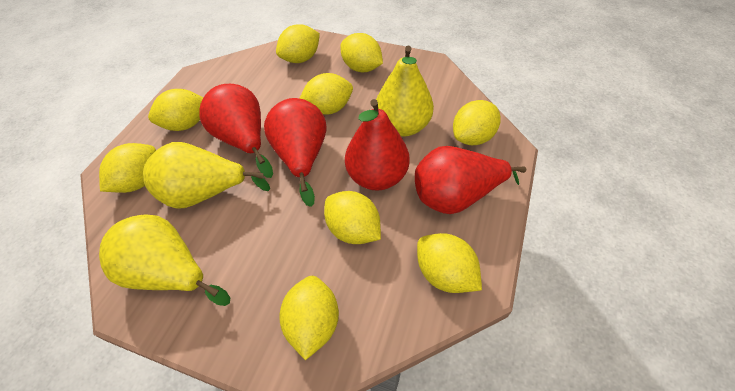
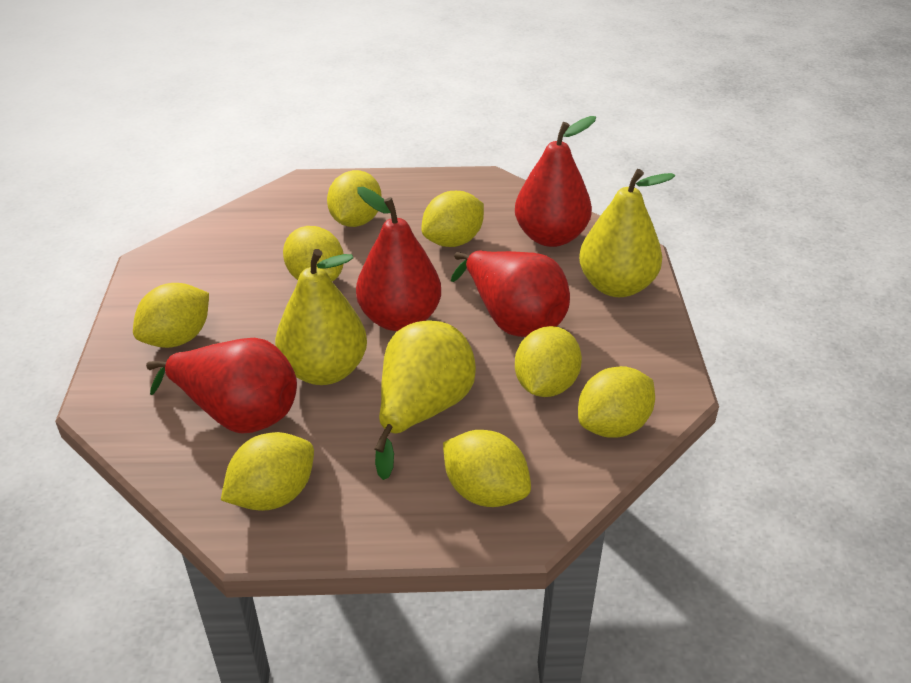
yellow lemon: 9 -> 8

